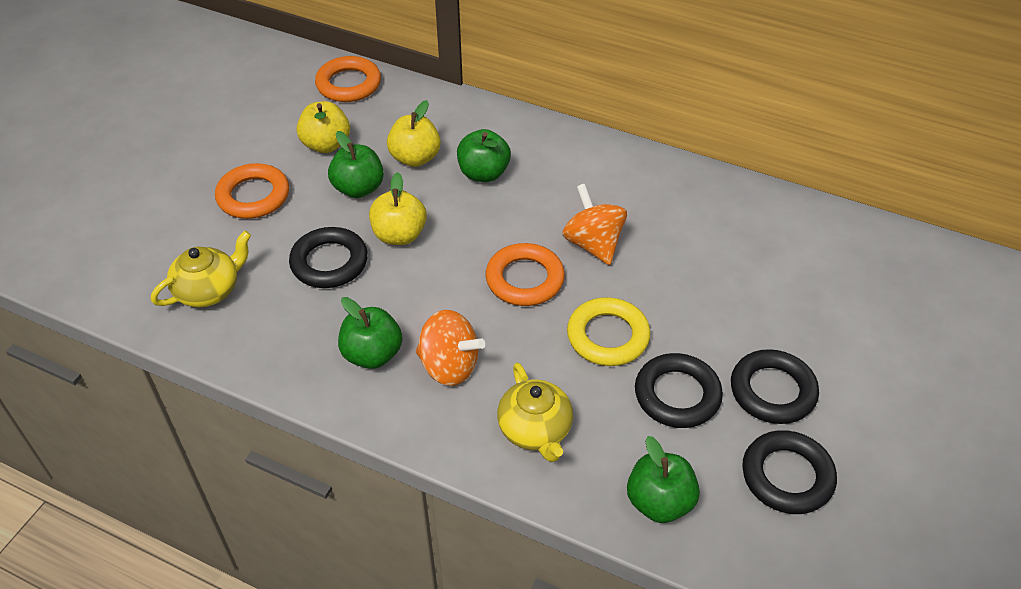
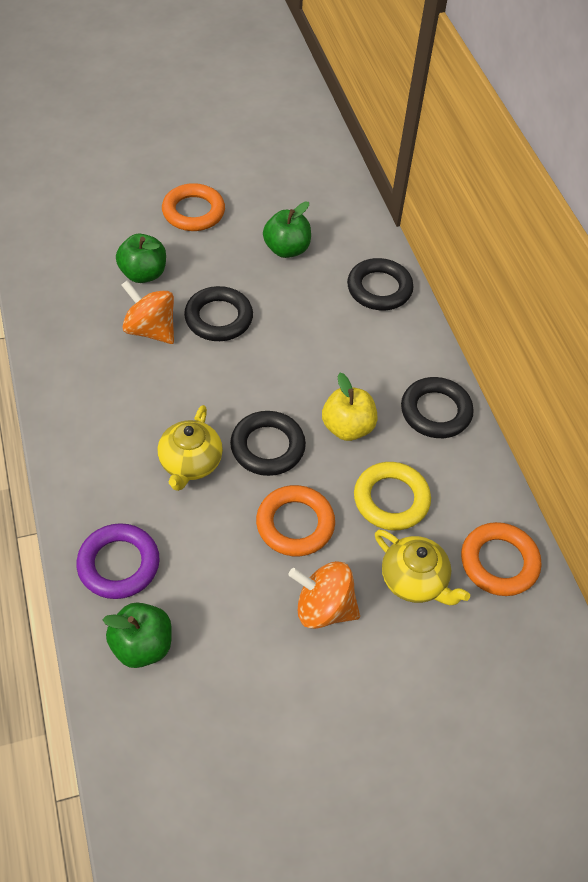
green apple: 4 -> 3
purple ring: 0 -> 1
yellow apple: 3 -> 1

